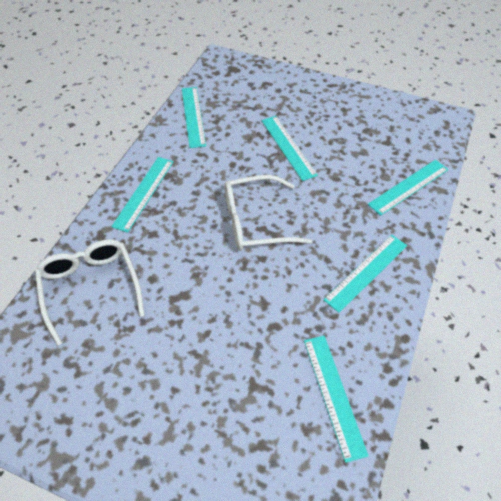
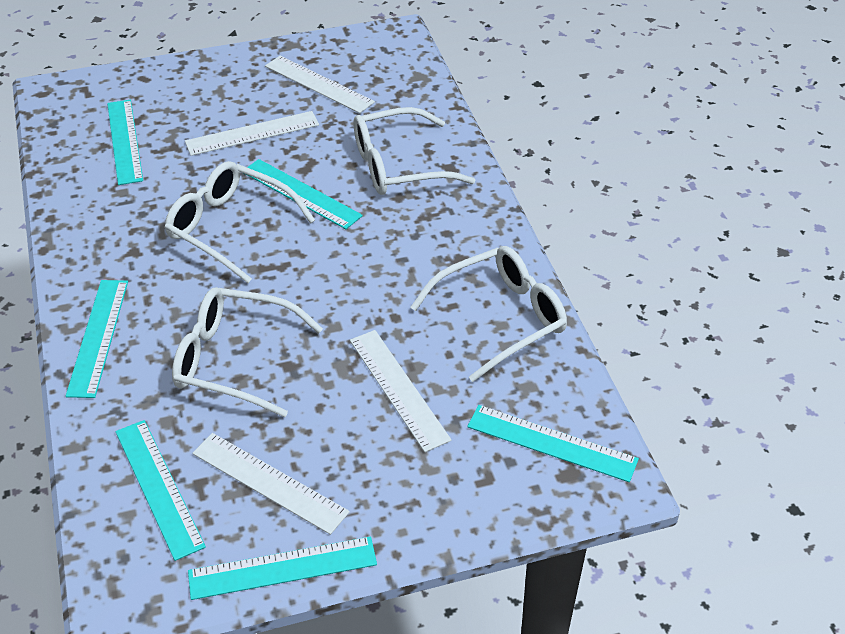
white glasses: 2 -> 4
white ruler: 0 -> 4

